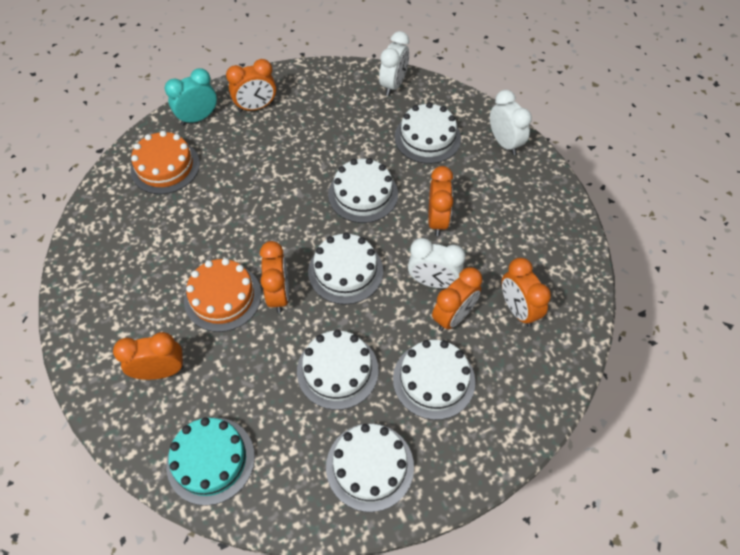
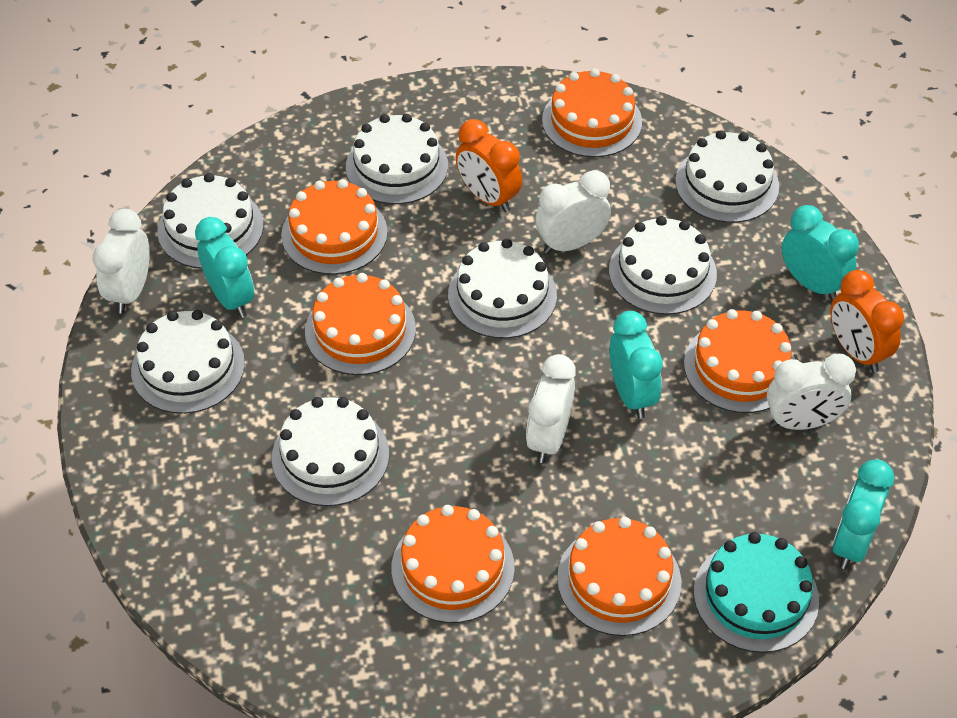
orange cake: 2 -> 6
orange clock: 6 -> 2
turquoise clock: 1 -> 4
white cake: 6 -> 7
white clock: 3 -> 4

